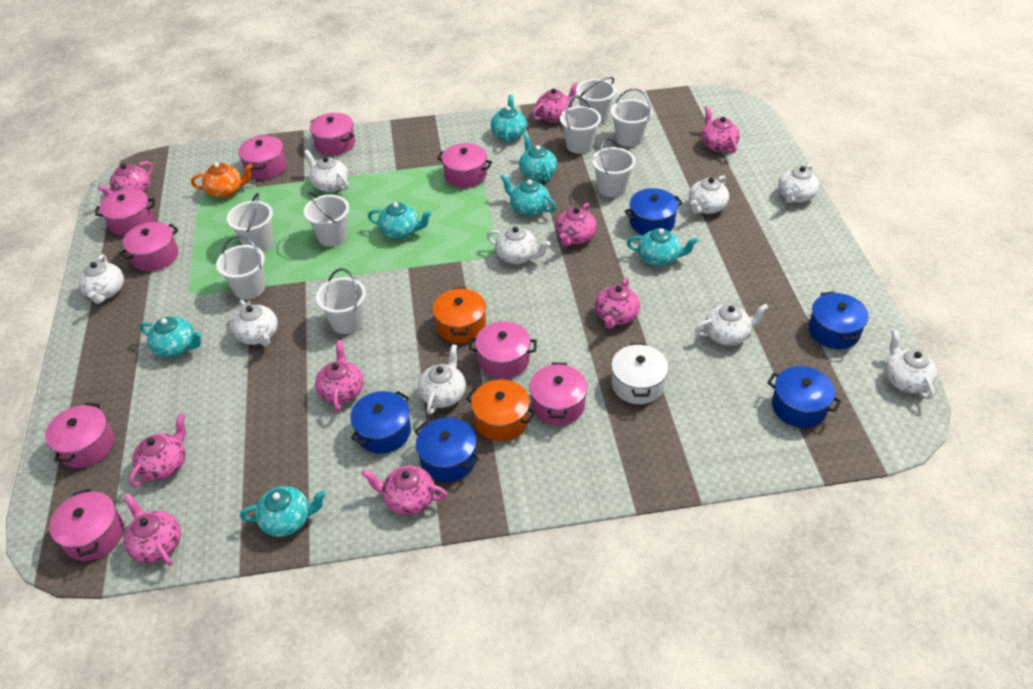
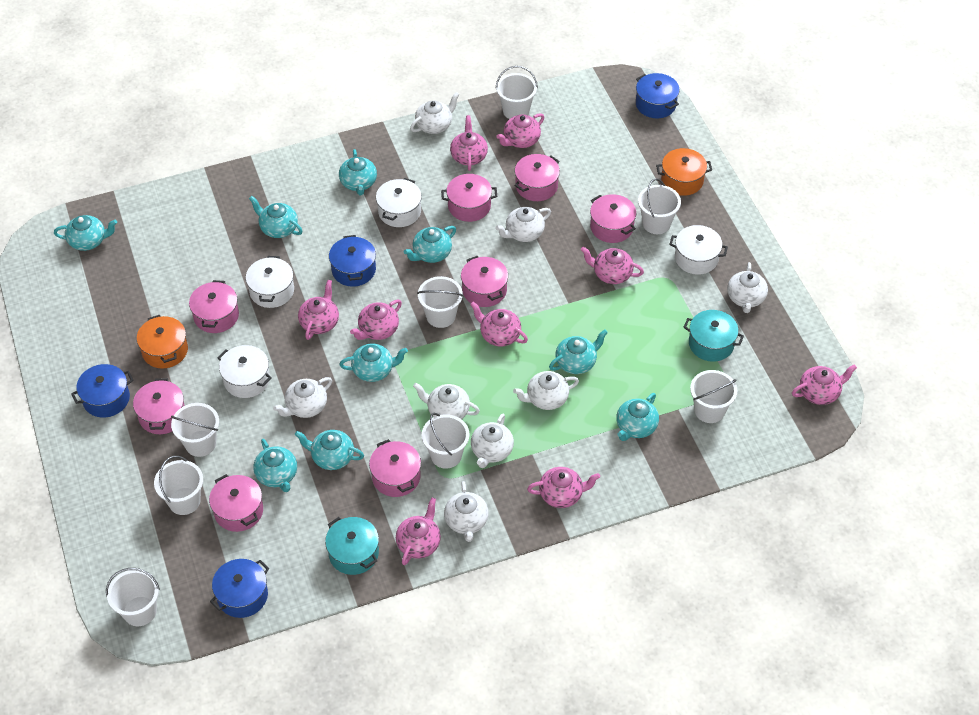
blue pot: 5 -> 4
orange teapot: 1 -> 0
pink pot: 9 -> 8
turquoise pot: 0 -> 2
turquoise teapot: 7 -> 9
white pot: 1 -> 4
white teapot: 9 -> 8

